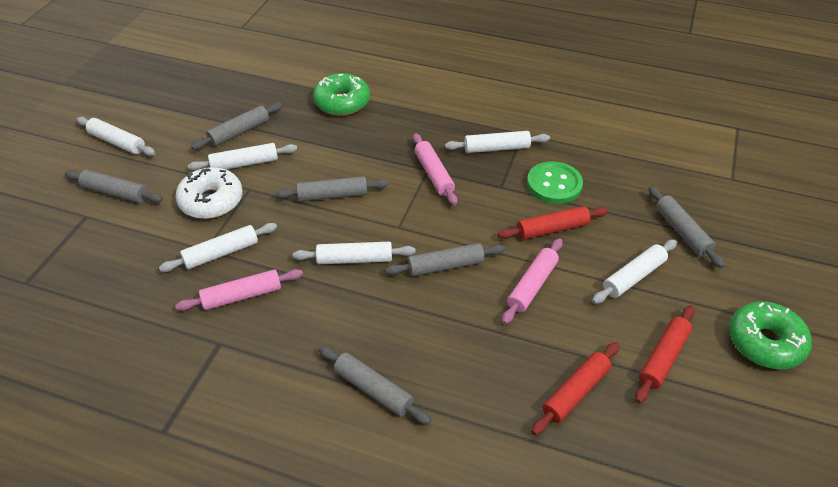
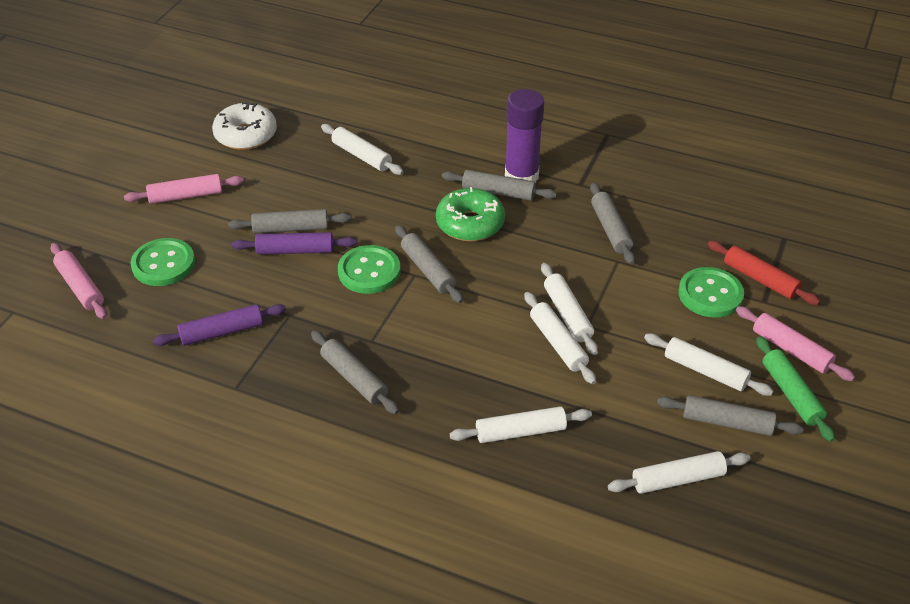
green button: 1 -> 3
green donut: 2 -> 1
green rolling pin: 0 -> 1
purple glue stick: 0 -> 1
purple rolling pin: 0 -> 2
red rolling pin: 3 -> 1

